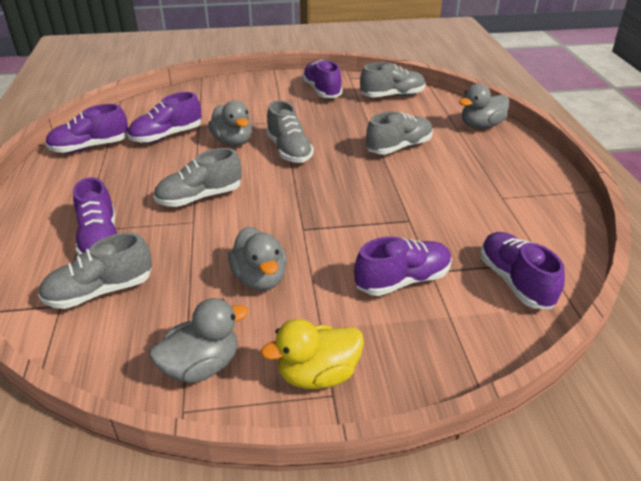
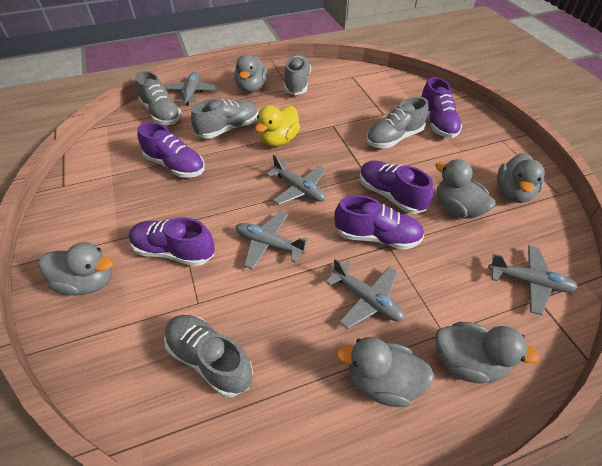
grey duck: 4 -> 6
grey plane: 0 -> 5
purple shoe: 6 -> 5

